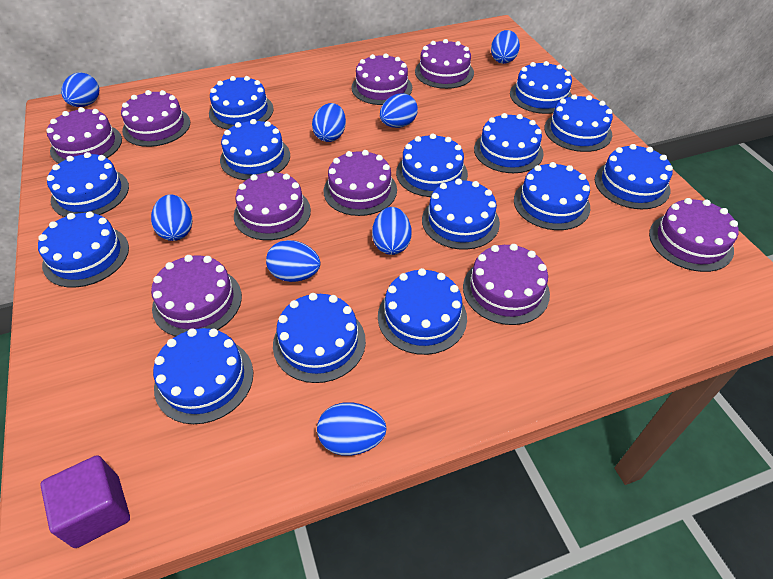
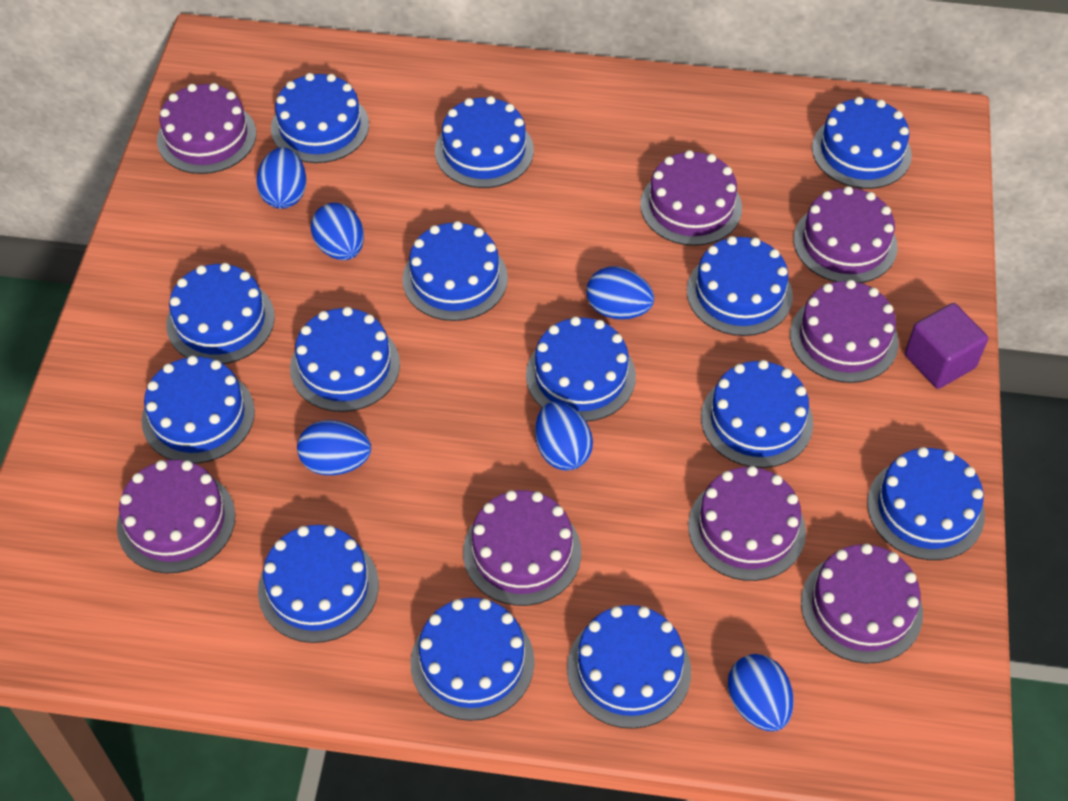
blue egg: 8 -> 6
purple cake: 9 -> 8

